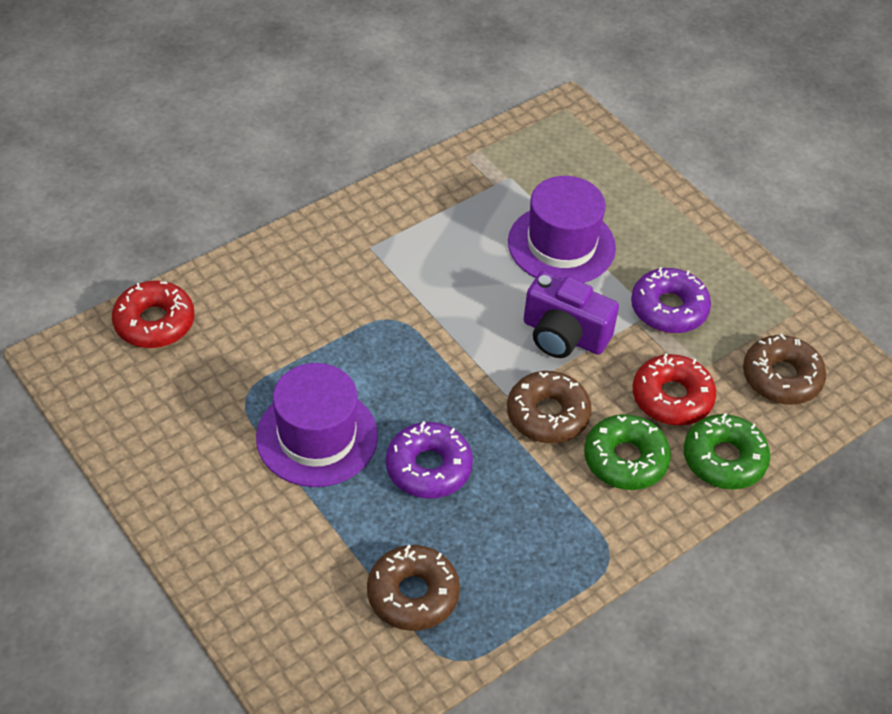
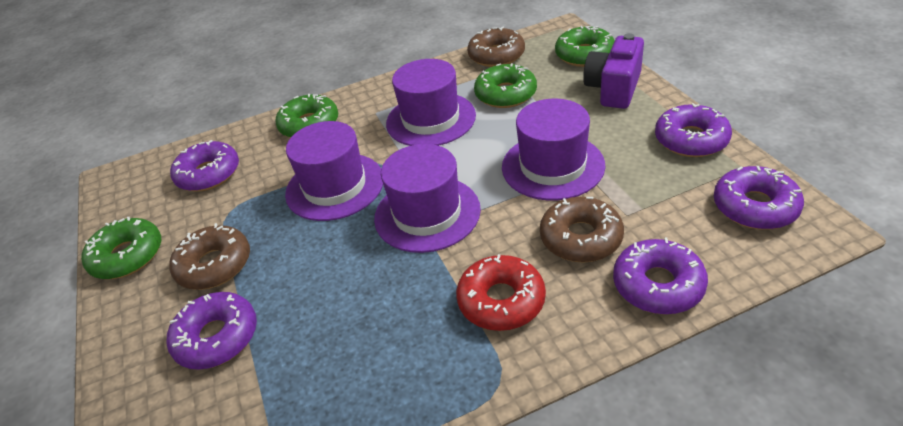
green donut: 2 -> 4
purple donut: 2 -> 5
purple hat: 2 -> 4
red donut: 2 -> 1

